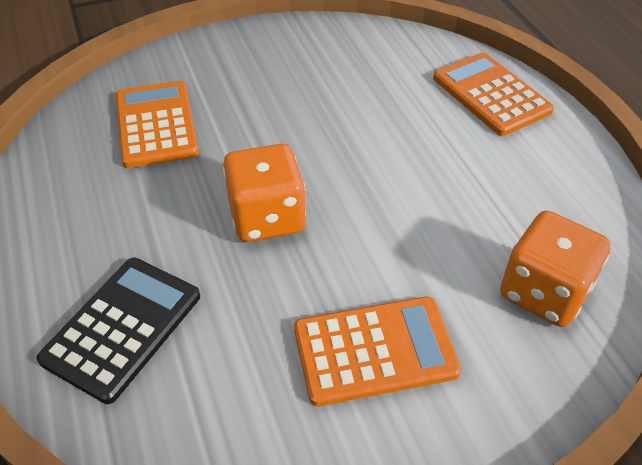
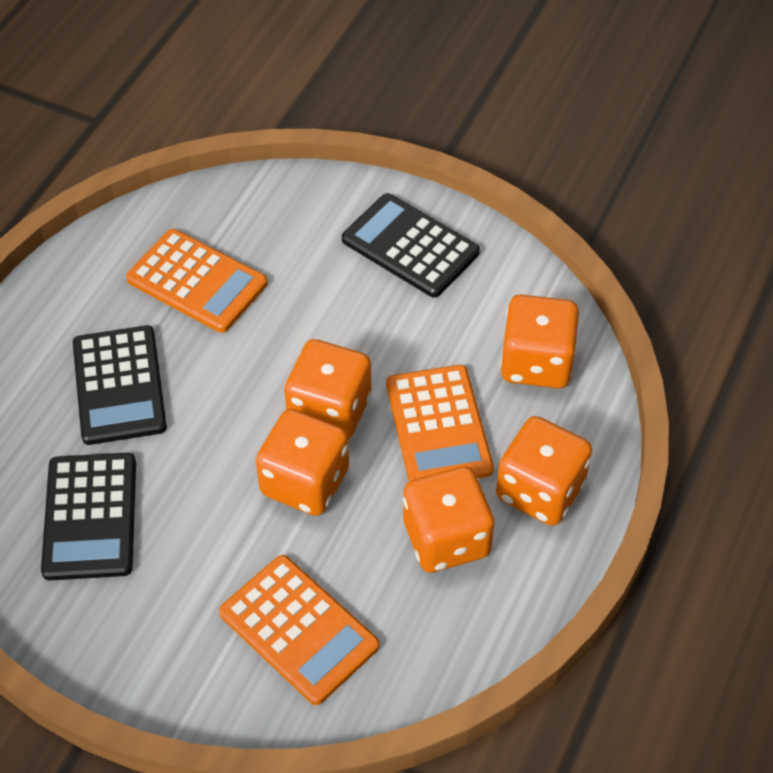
black calculator: 1 -> 3
orange dice: 2 -> 5

